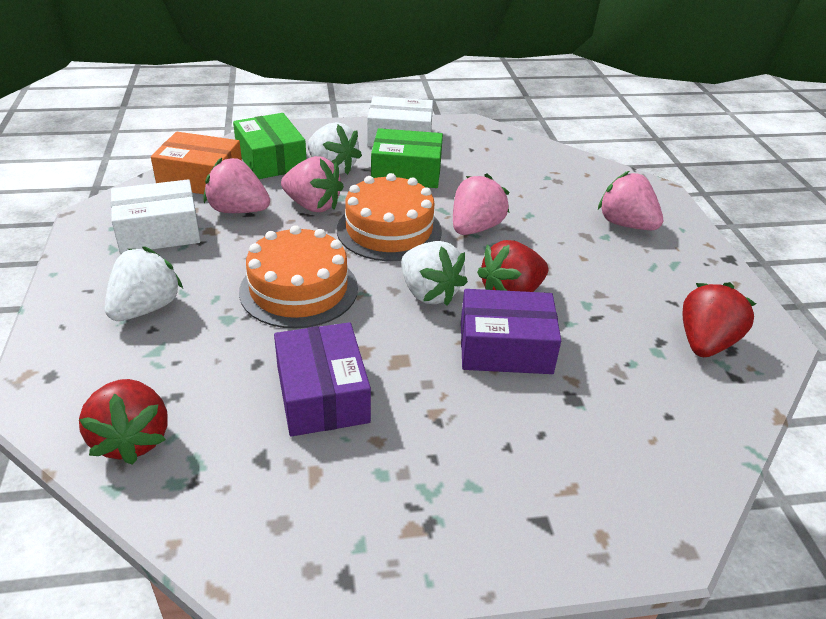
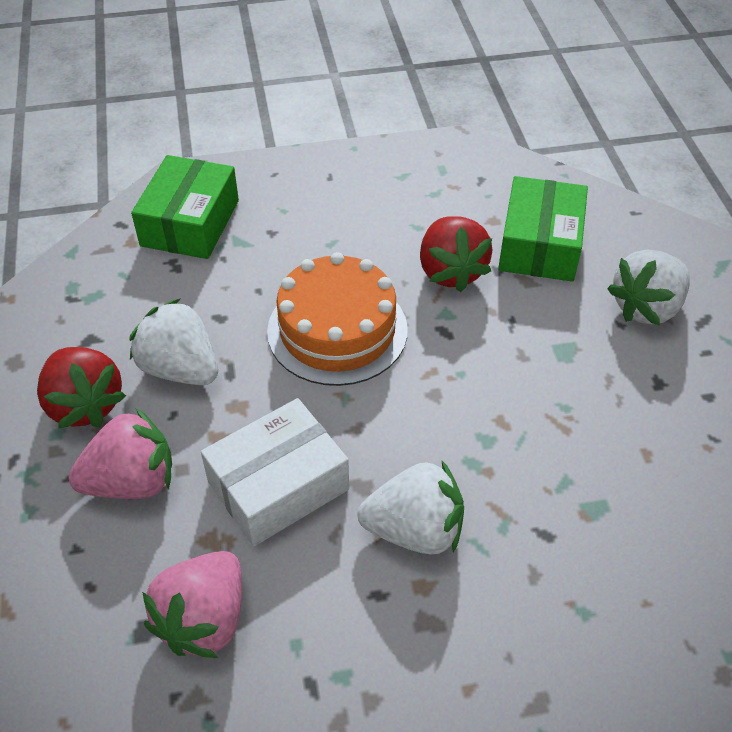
orange box: 1 -> 0
orange cake: 2 -> 1
pink strawberry: 4 -> 2
purple box: 2 -> 0
red strawberry: 3 -> 2
white box: 2 -> 1

